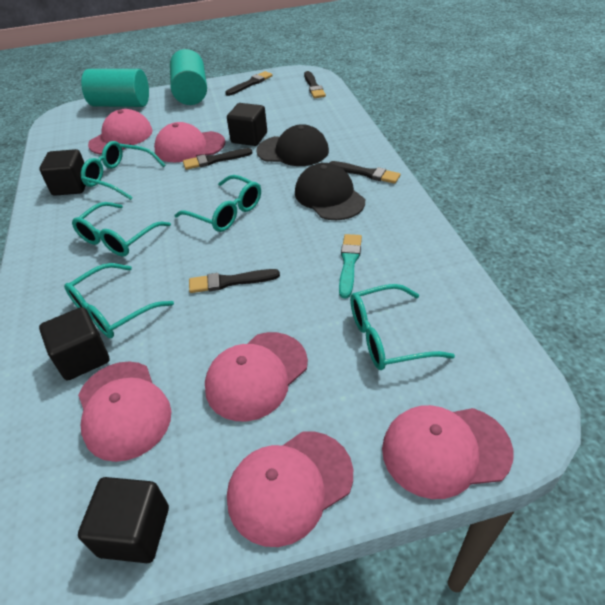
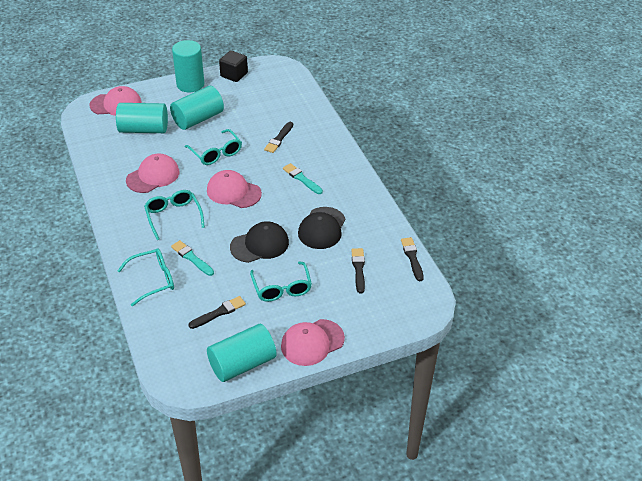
black brush: 5 -> 4
black cube: 4 -> 1
pink cap: 6 -> 4
turquoise brush: 1 -> 2
turquoise cylinder: 2 -> 4
turquoise glasses: 5 -> 4

